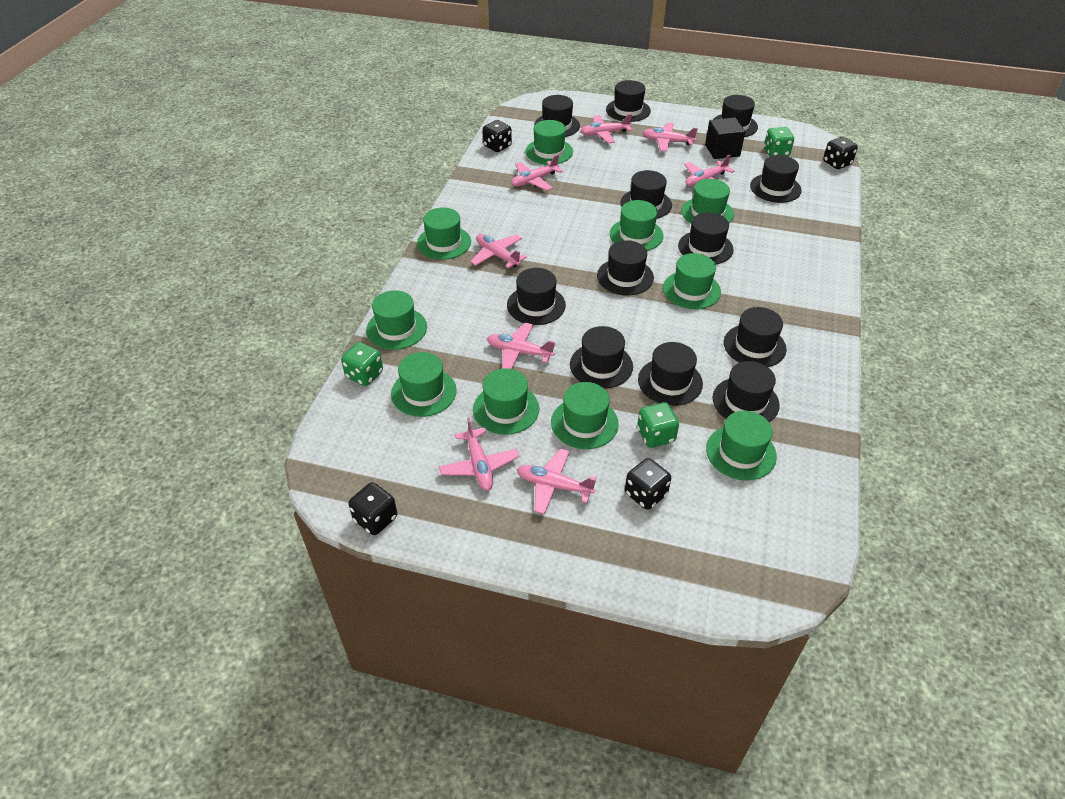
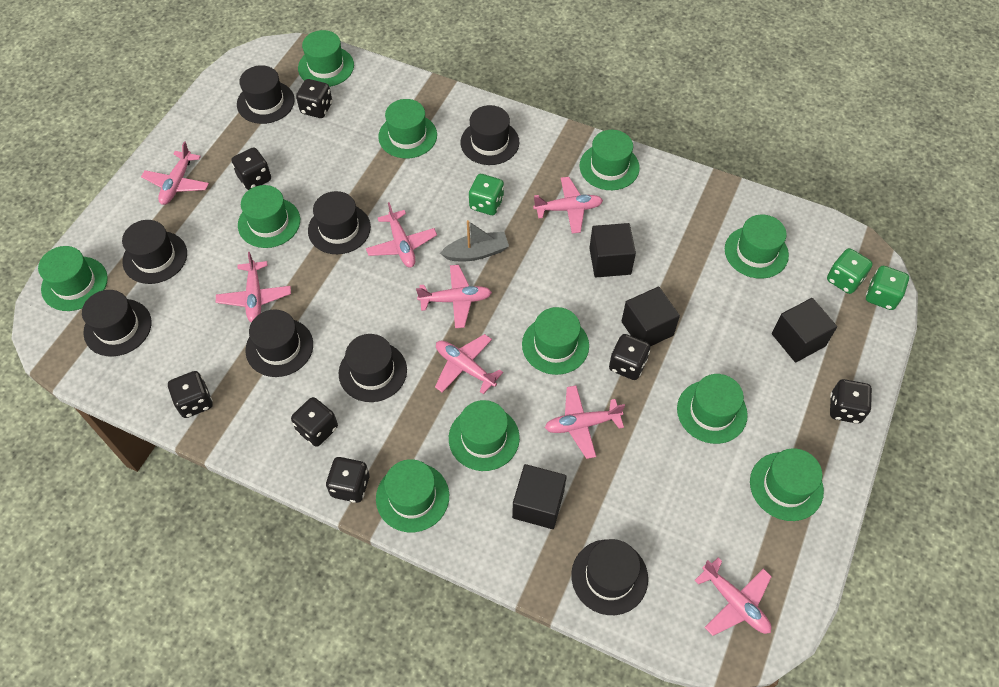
black cube: 1 -> 4
black dice: 4 -> 7
black hat: 12 -> 8
green hat: 10 -> 11
grey boat: 0 -> 1

